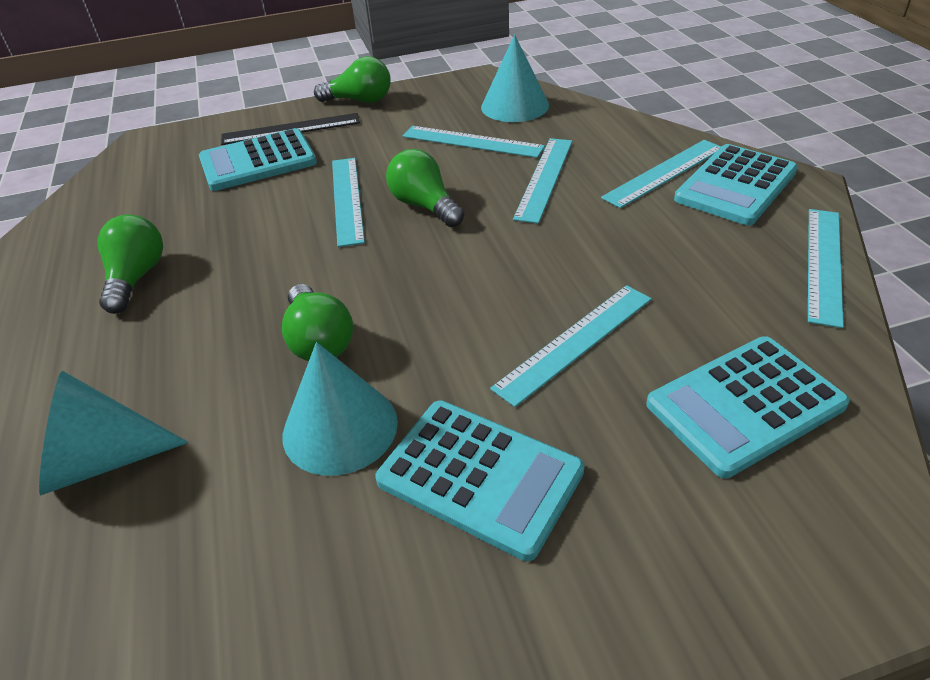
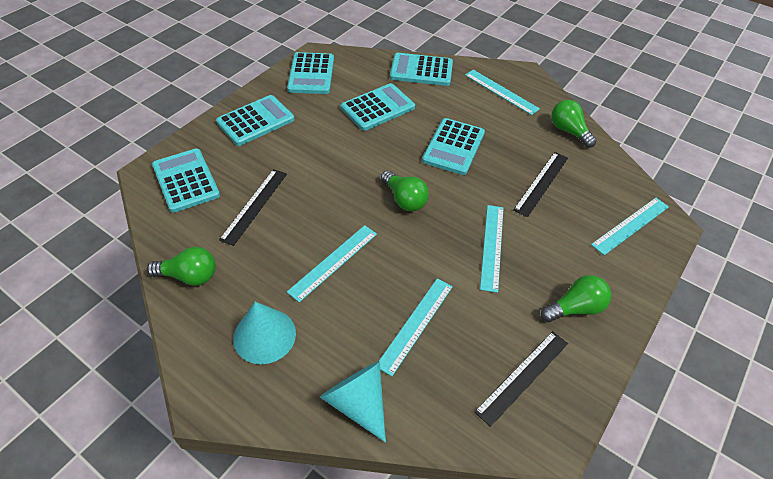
black ruler: 1 -> 3
turquoise calculator: 4 -> 6
turquoise cone: 3 -> 2
turquoise ruler: 6 -> 5

